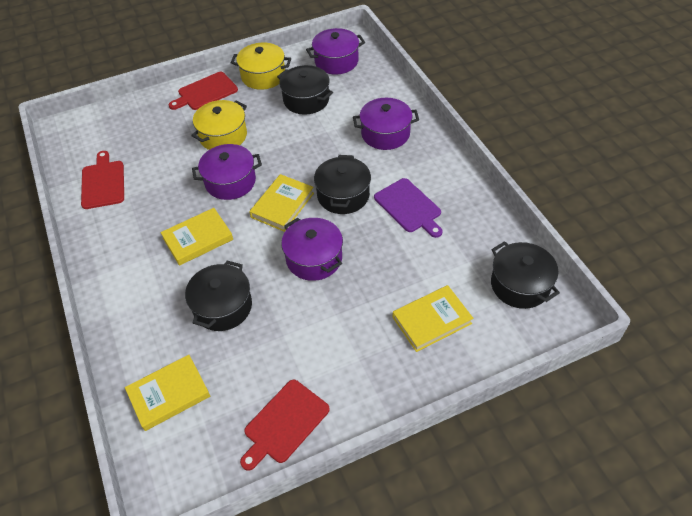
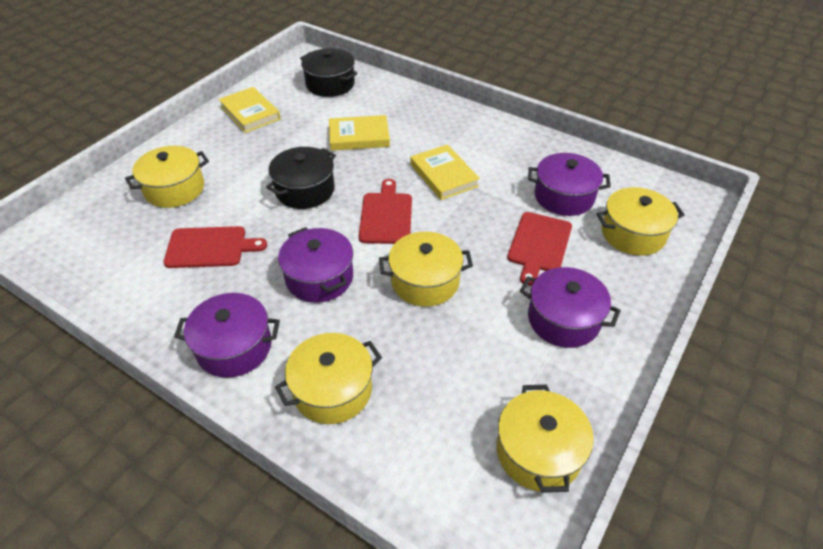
black pot: 4 -> 2
purple cutting board: 1 -> 0
yellow book: 4 -> 3
yellow pot: 2 -> 5

